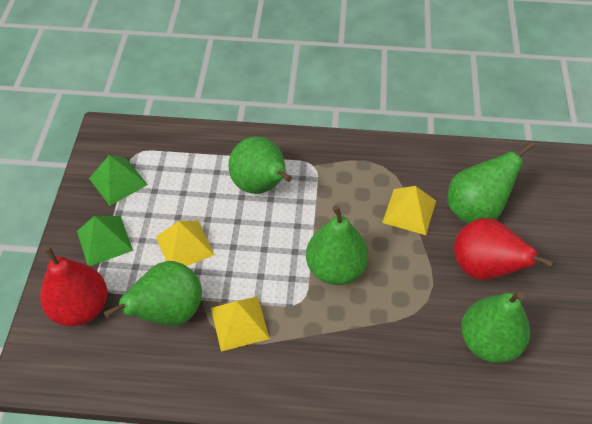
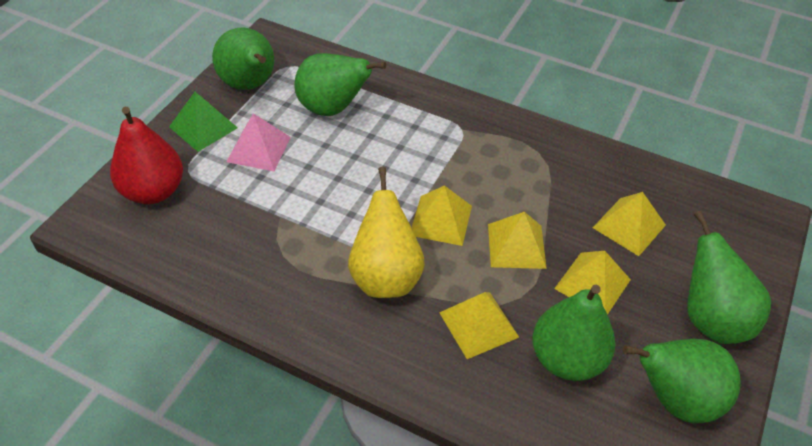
green pyramid: 2 -> 1
pink pyramid: 0 -> 1
red pear: 2 -> 1
yellow pear: 0 -> 1
yellow pyramid: 3 -> 5

